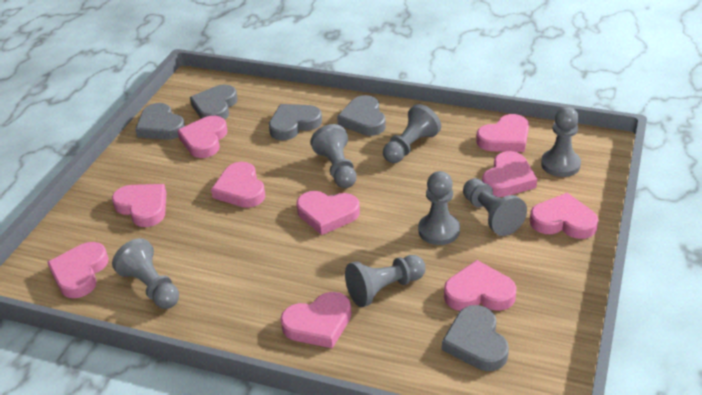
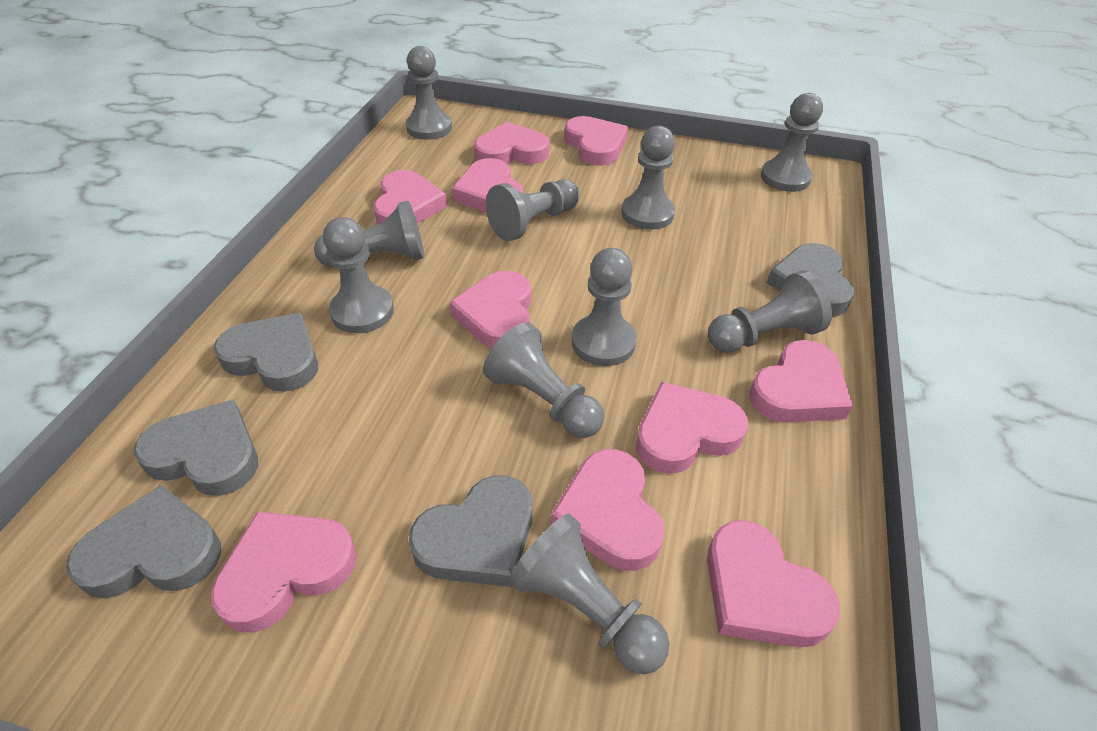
grey pawn: 7 -> 10

